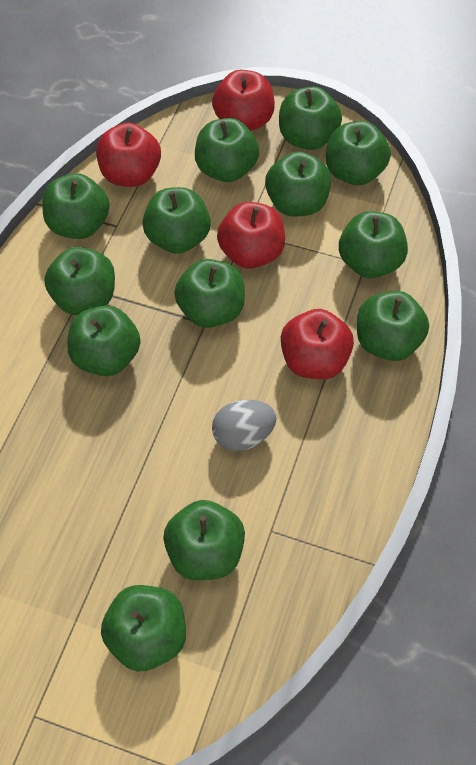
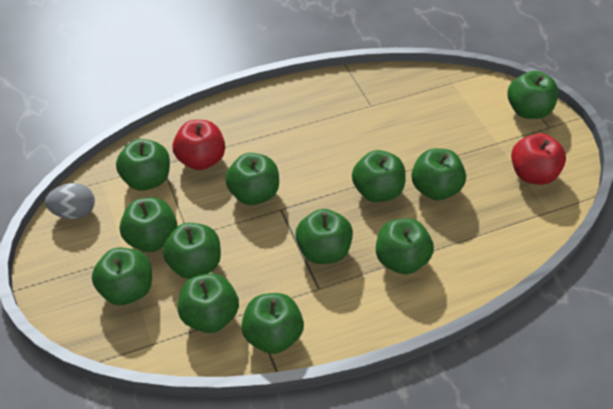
green apple: 13 -> 12
red apple: 4 -> 2

